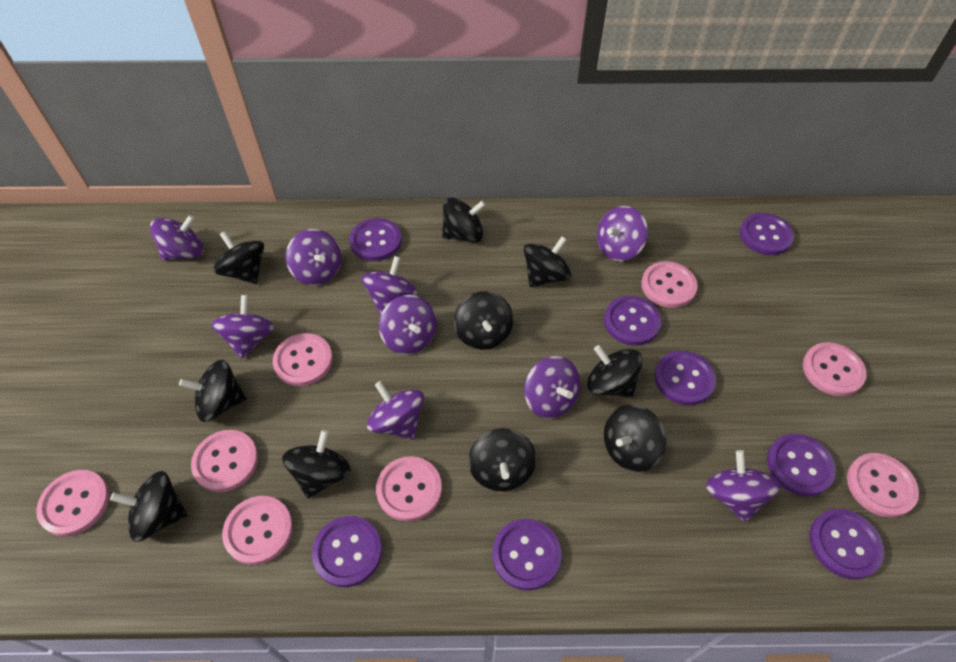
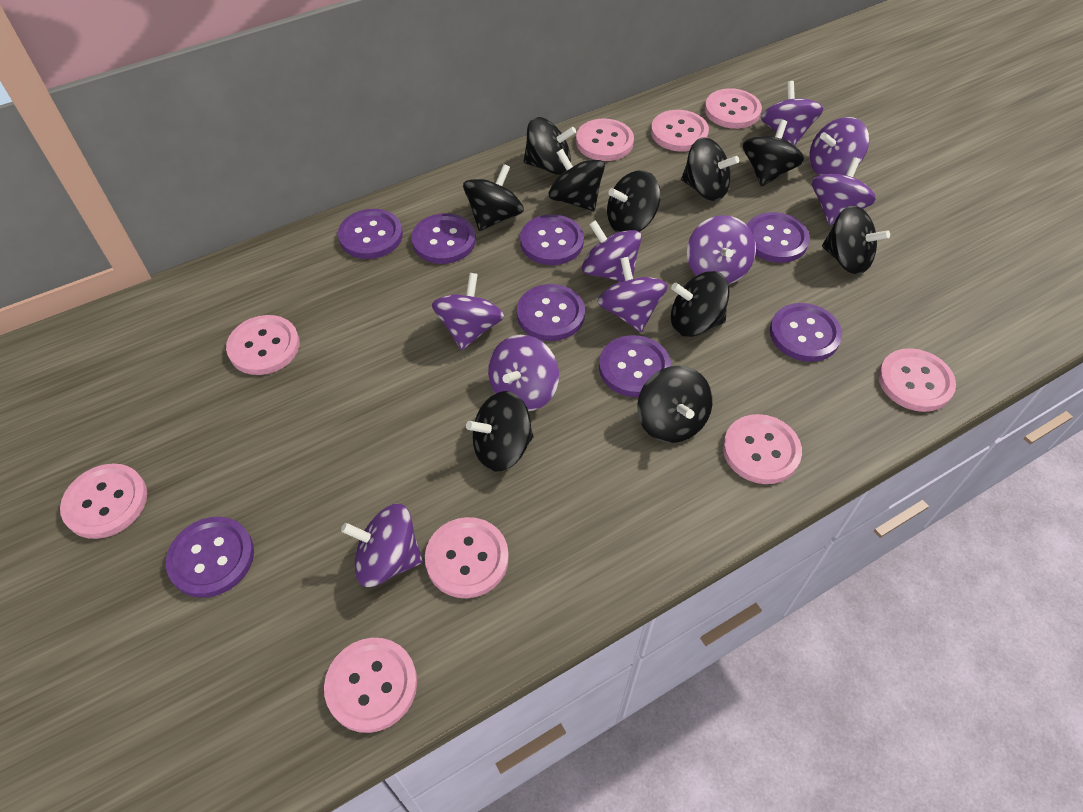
pink button: 8 -> 9

